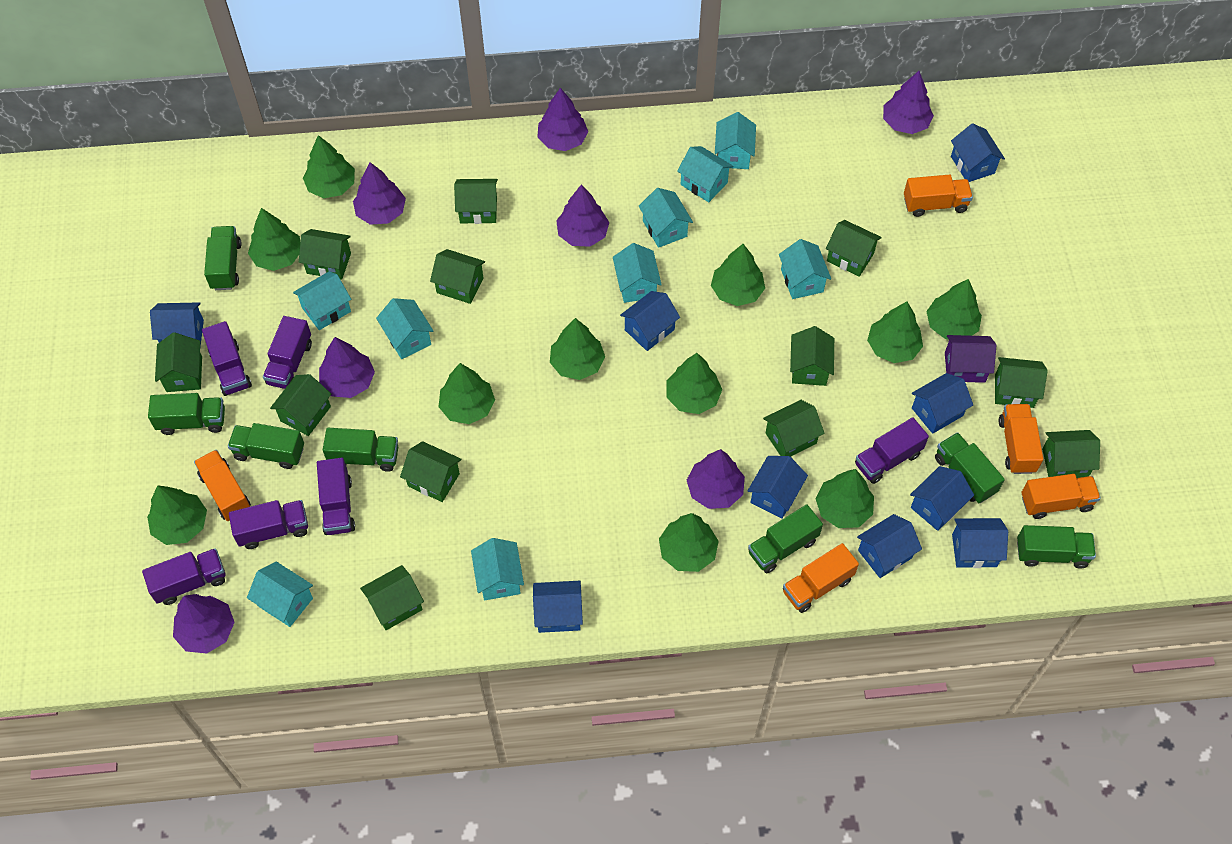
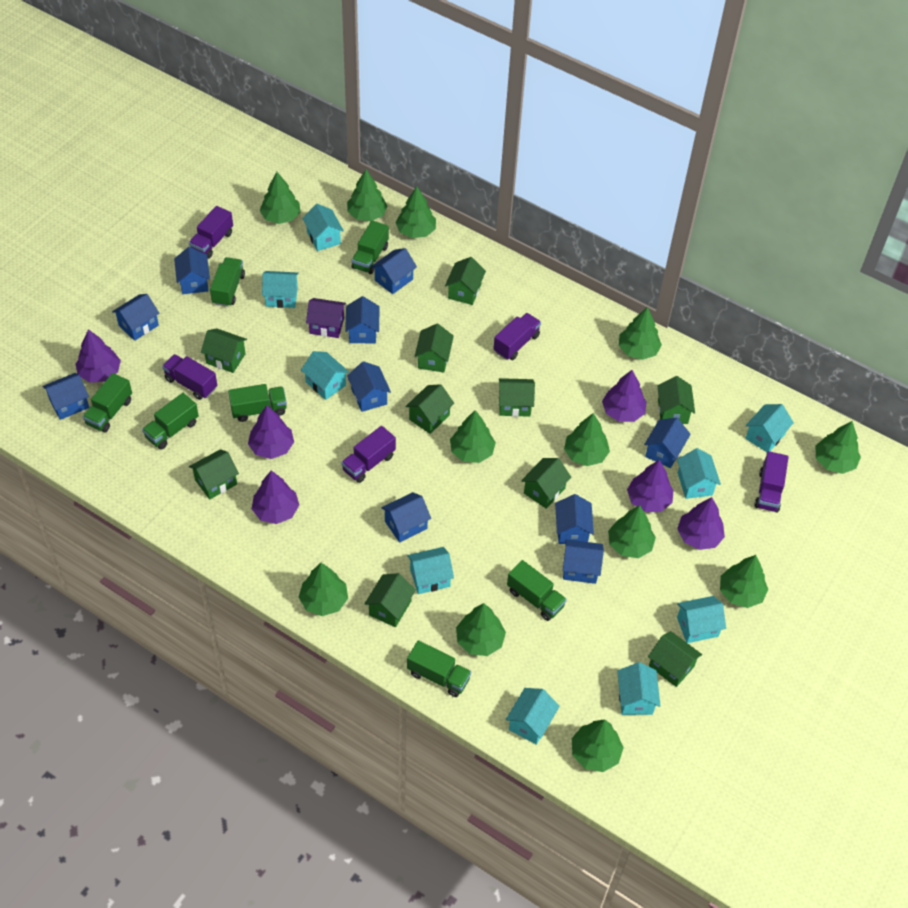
blue house: 9 -> 10
green house: 12 -> 10
green tree: 11 -> 12
orange truck: 5 -> 0
purple tree: 7 -> 6
purple truck: 6 -> 5

